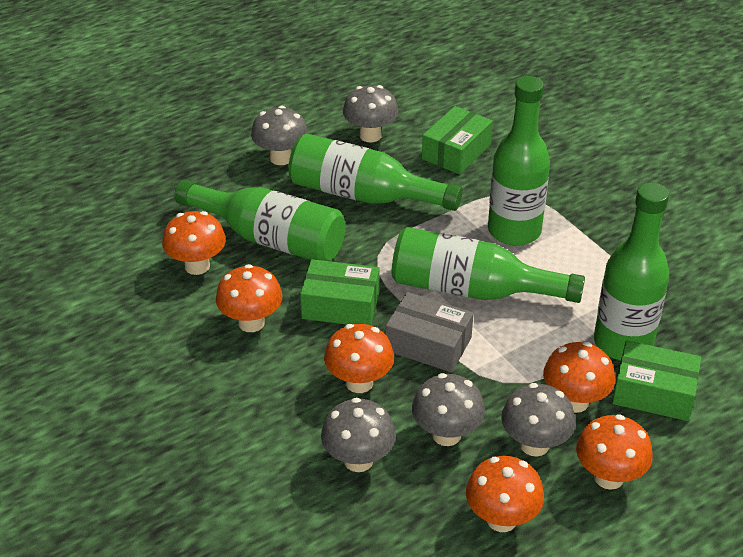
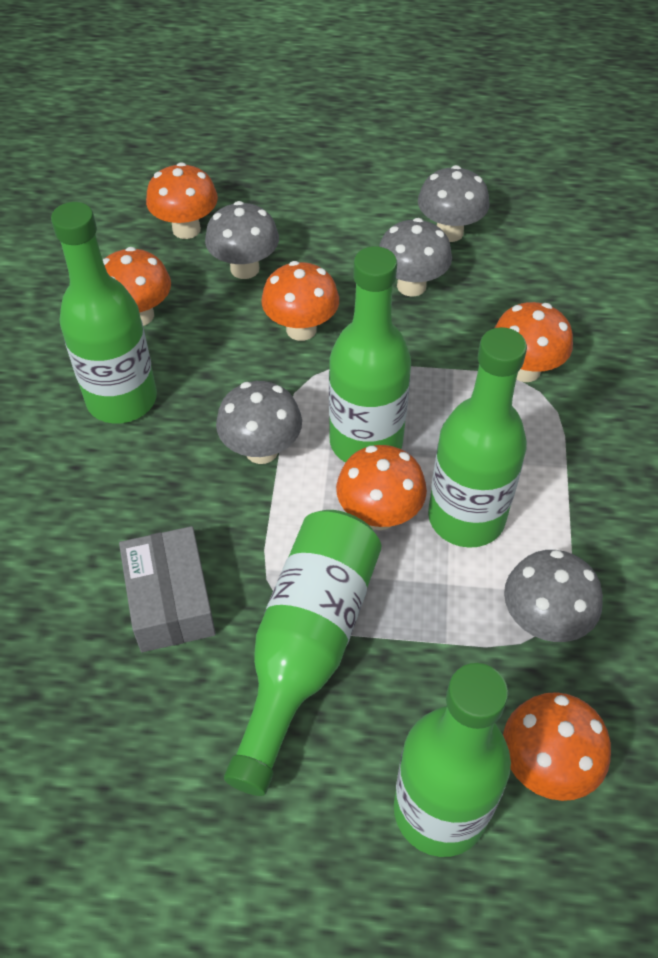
green box: 3 -> 0

